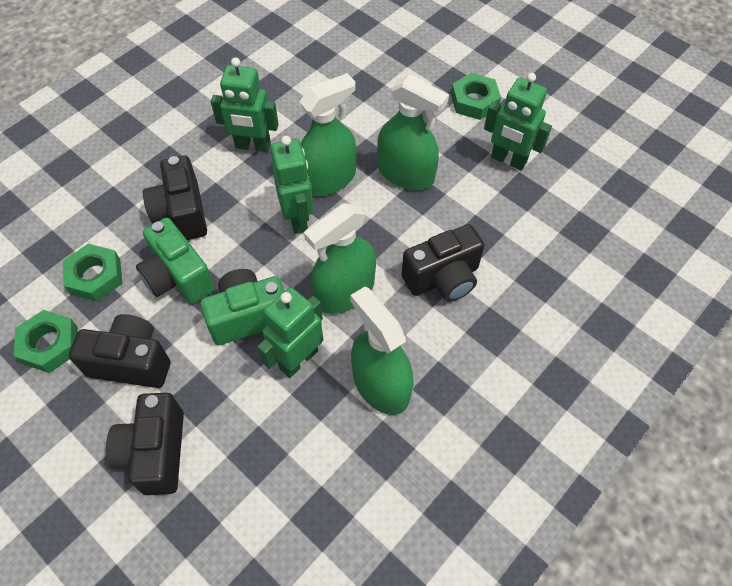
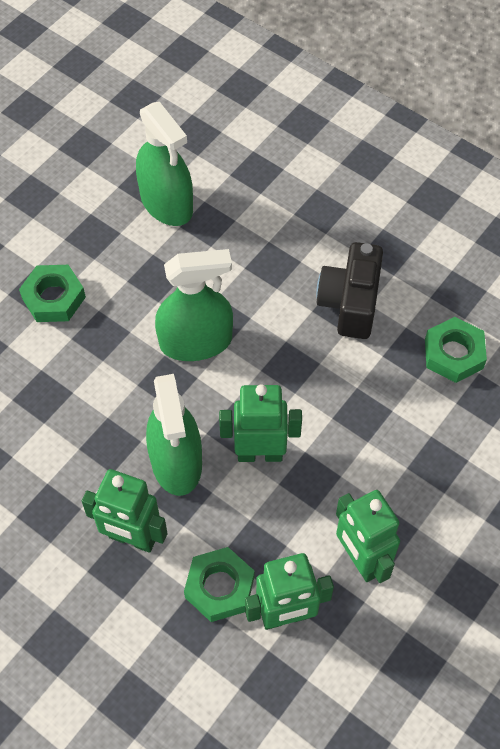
black camera: 4 -> 1
green camera: 2 -> 0
green spray bottle: 4 -> 3

